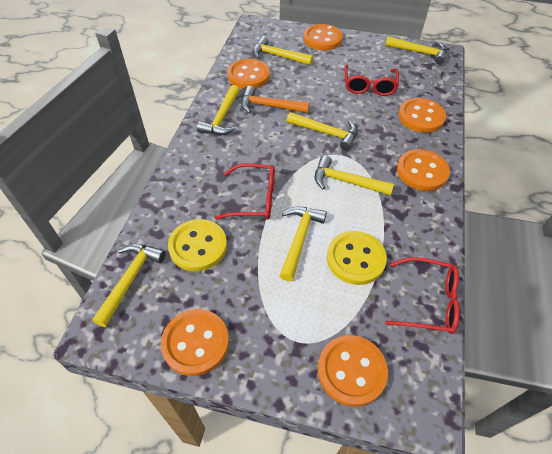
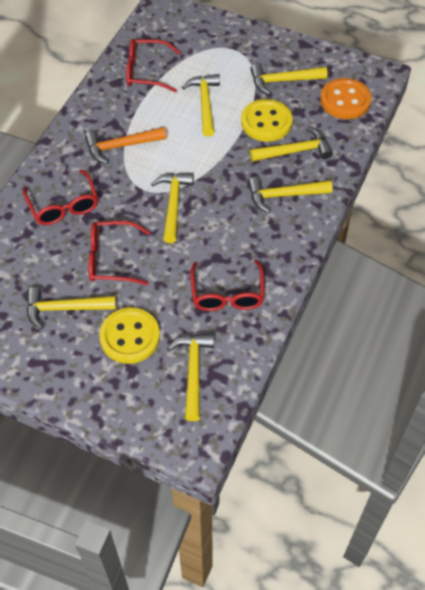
orange button: 6 -> 1
red glasses: 3 -> 4

